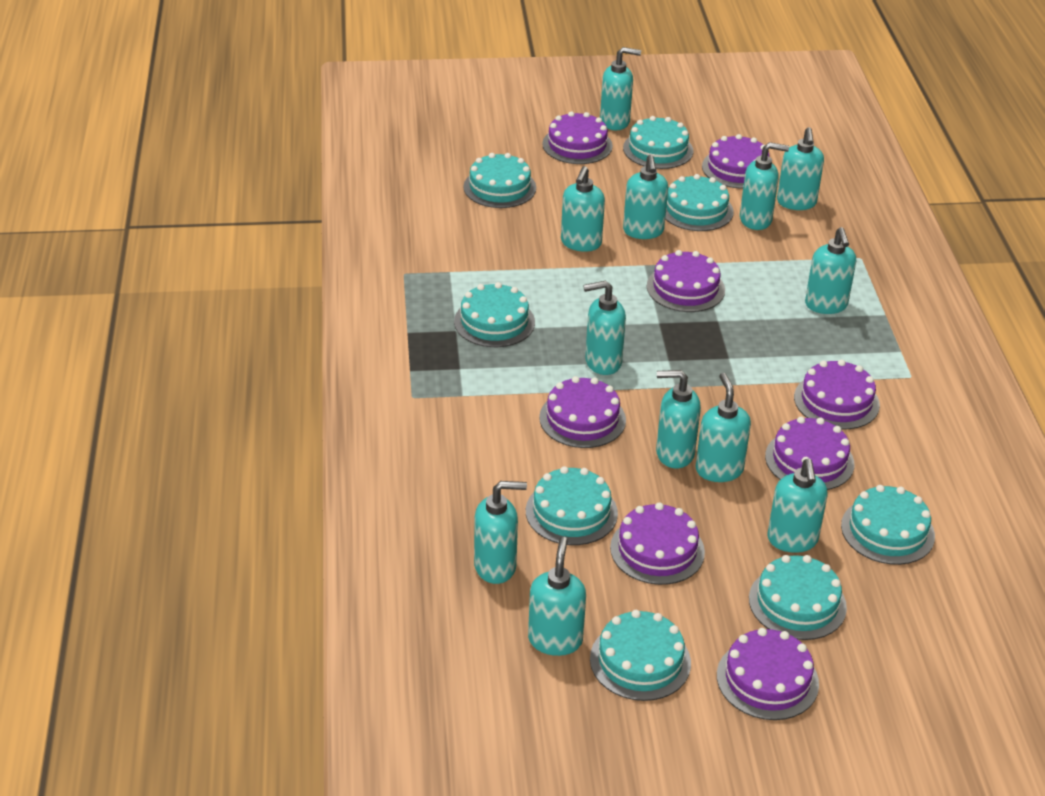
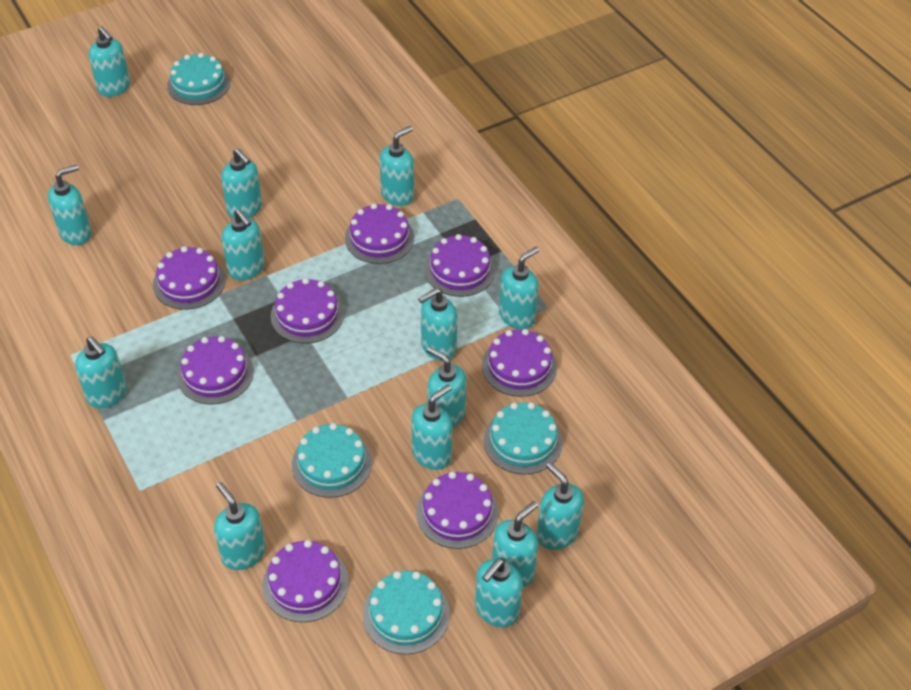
turquoise cake: 8 -> 4
turquoise soap dispenser: 12 -> 14

